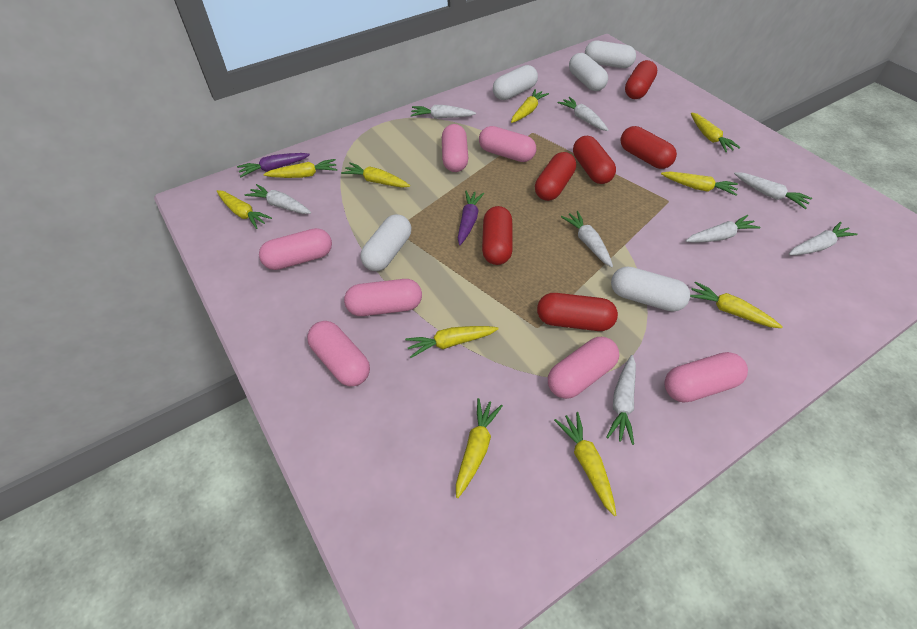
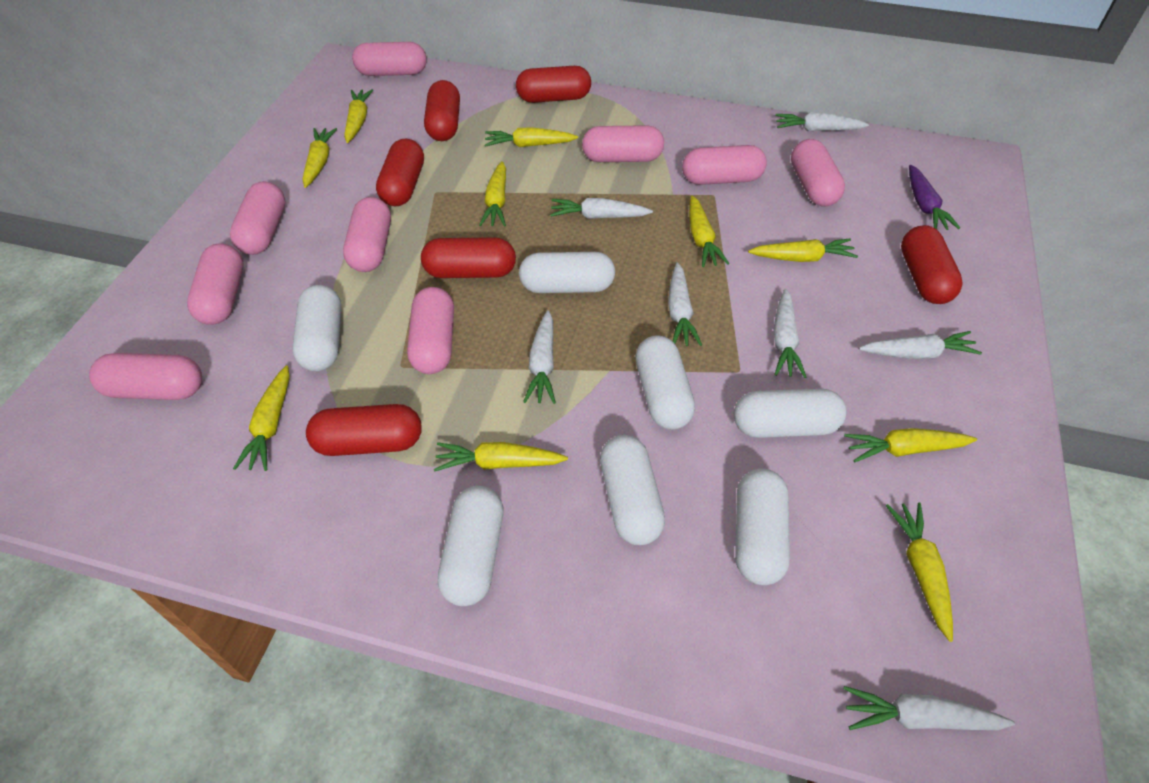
pink capsule: 7 -> 9
purple carrot: 2 -> 1
white capsule: 5 -> 7
white carrot: 8 -> 7

